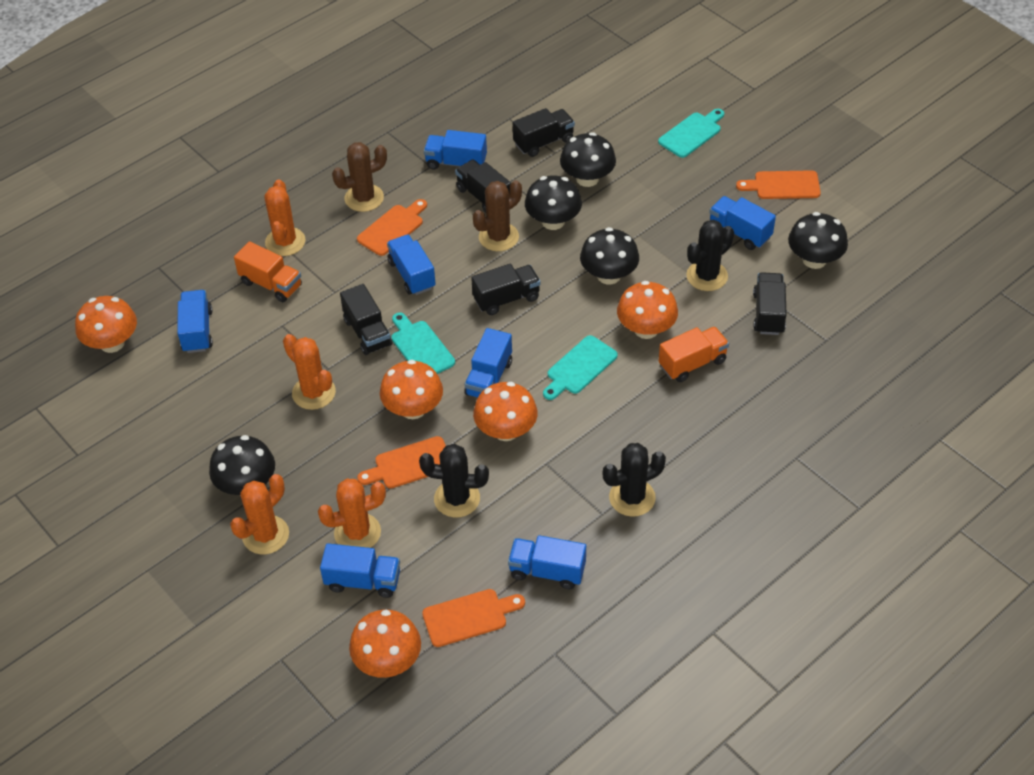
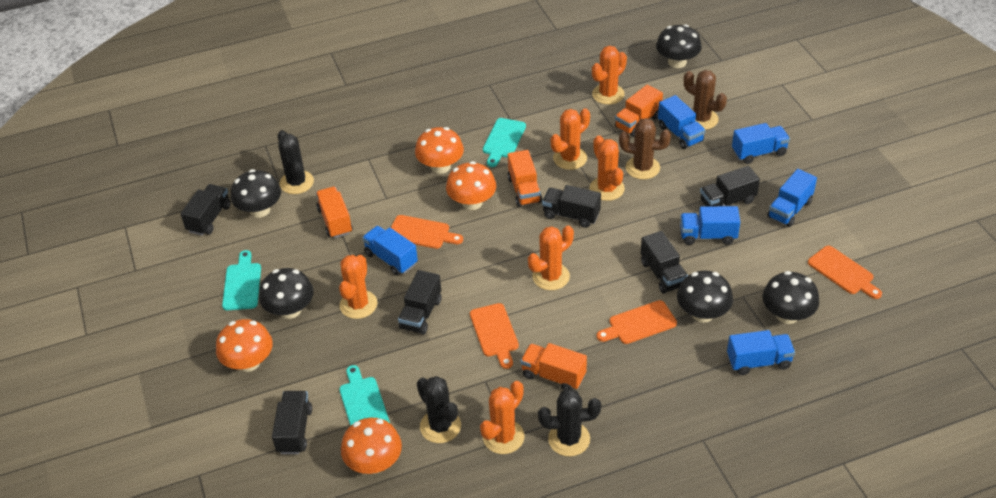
black truck: 5 -> 6
blue truck: 7 -> 6
orange cactus: 4 -> 6
orange mushroom: 5 -> 4
orange truck: 2 -> 4

